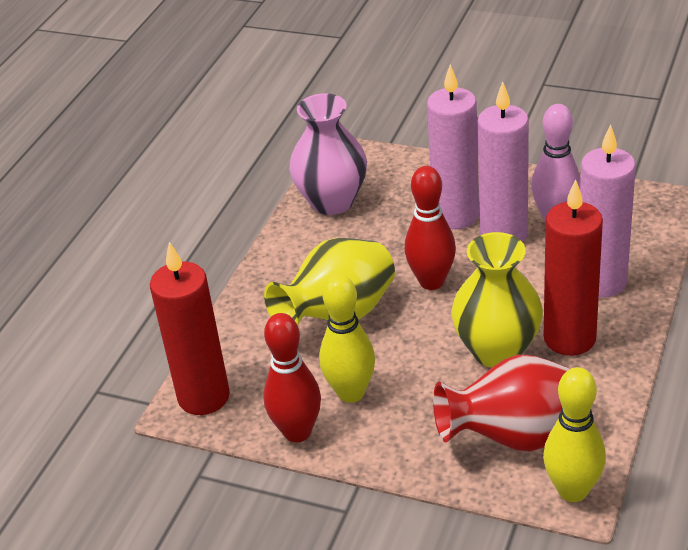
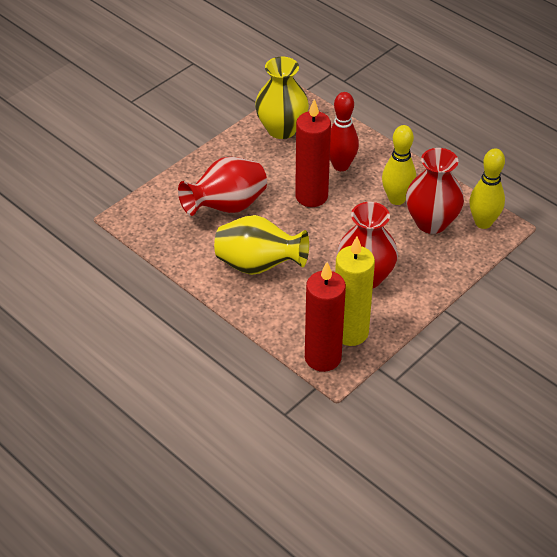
pink bowling pin: 1 -> 0
pink candle: 3 -> 0
pink vase: 1 -> 0
red bowling pin: 2 -> 1
red vase: 1 -> 3
yellow candle: 0 -> 1

